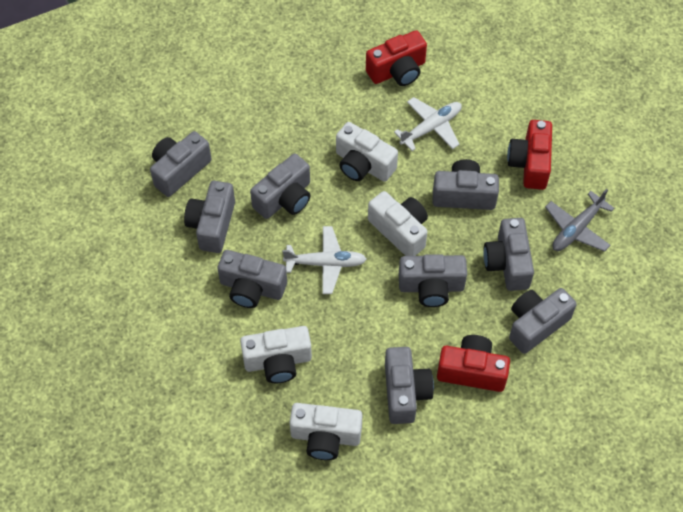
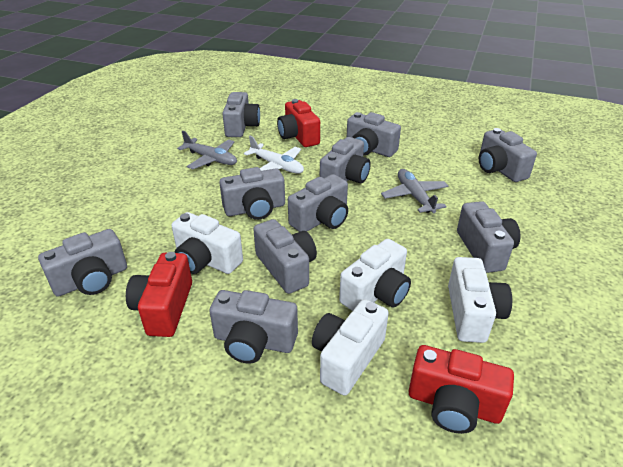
grey camera: 9 -> 10
grey plane: 1 -> 2
white plane: 2 -> 1

